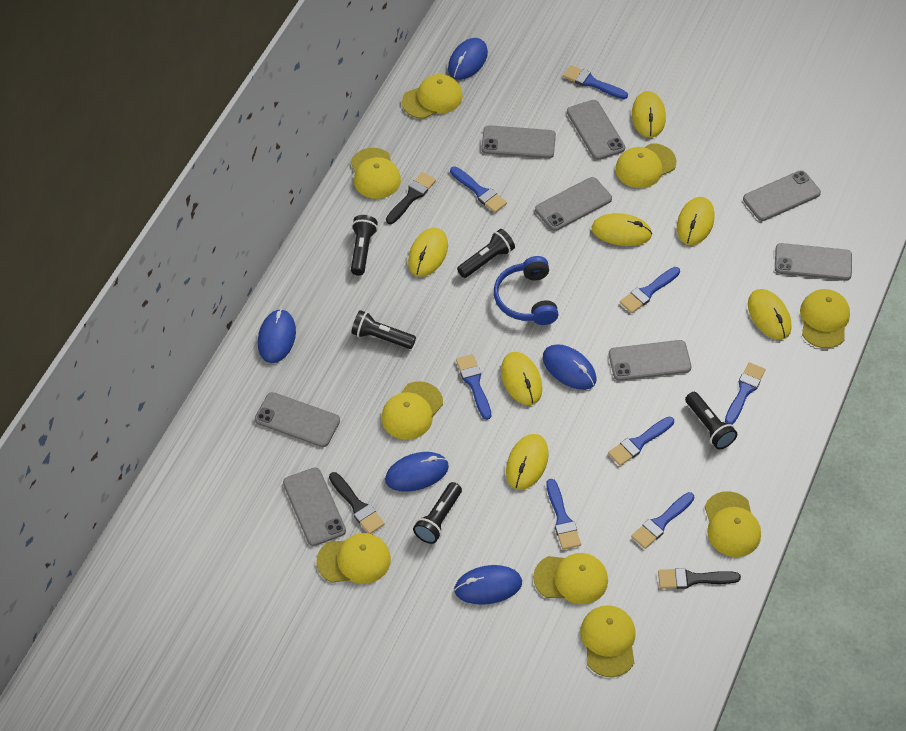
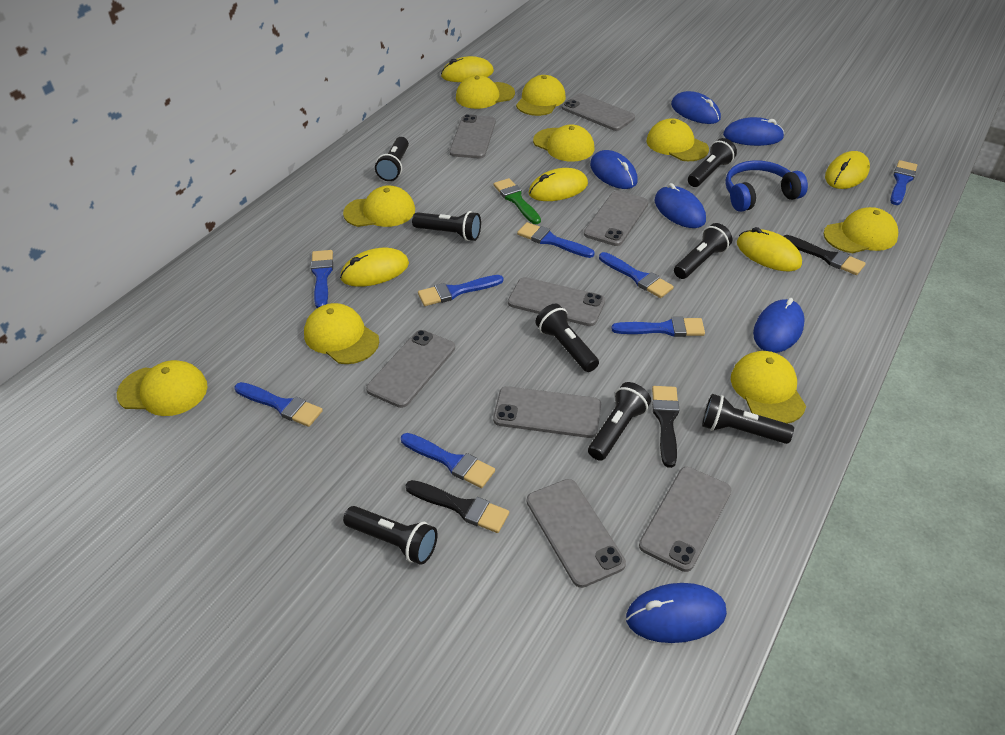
black flashlight: 5 -> 8
blue mouse: 5 -> 6
green brush: 0 -> 1
yellow mouse: 7 -> 5

